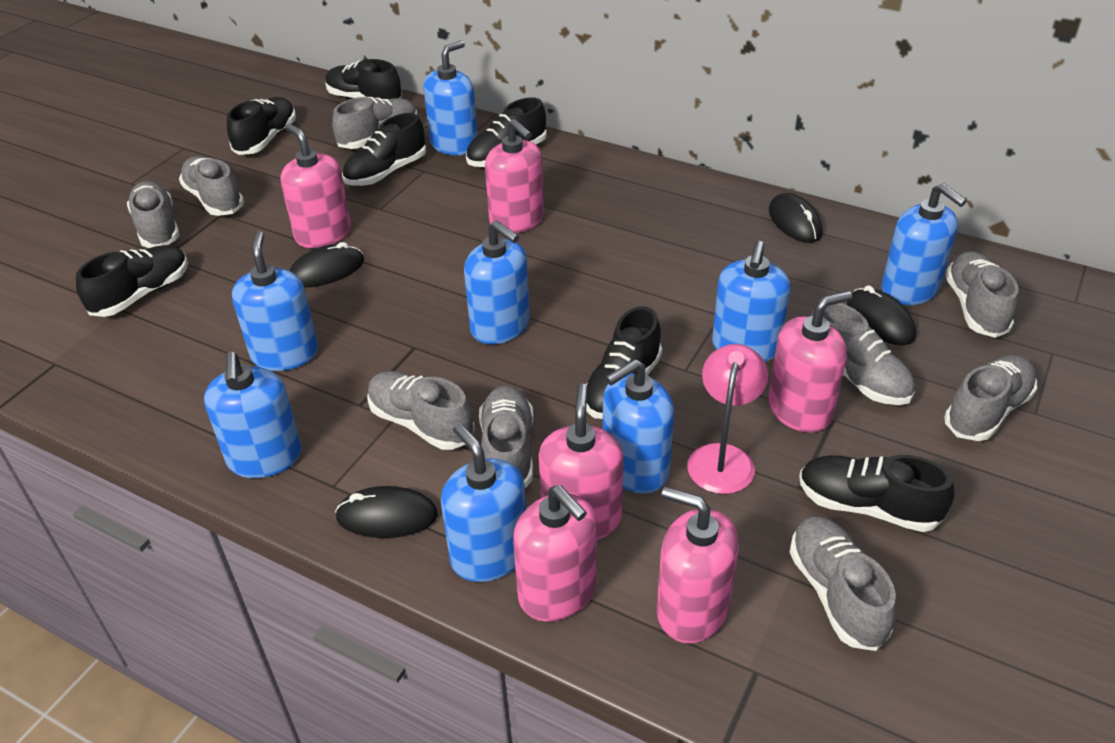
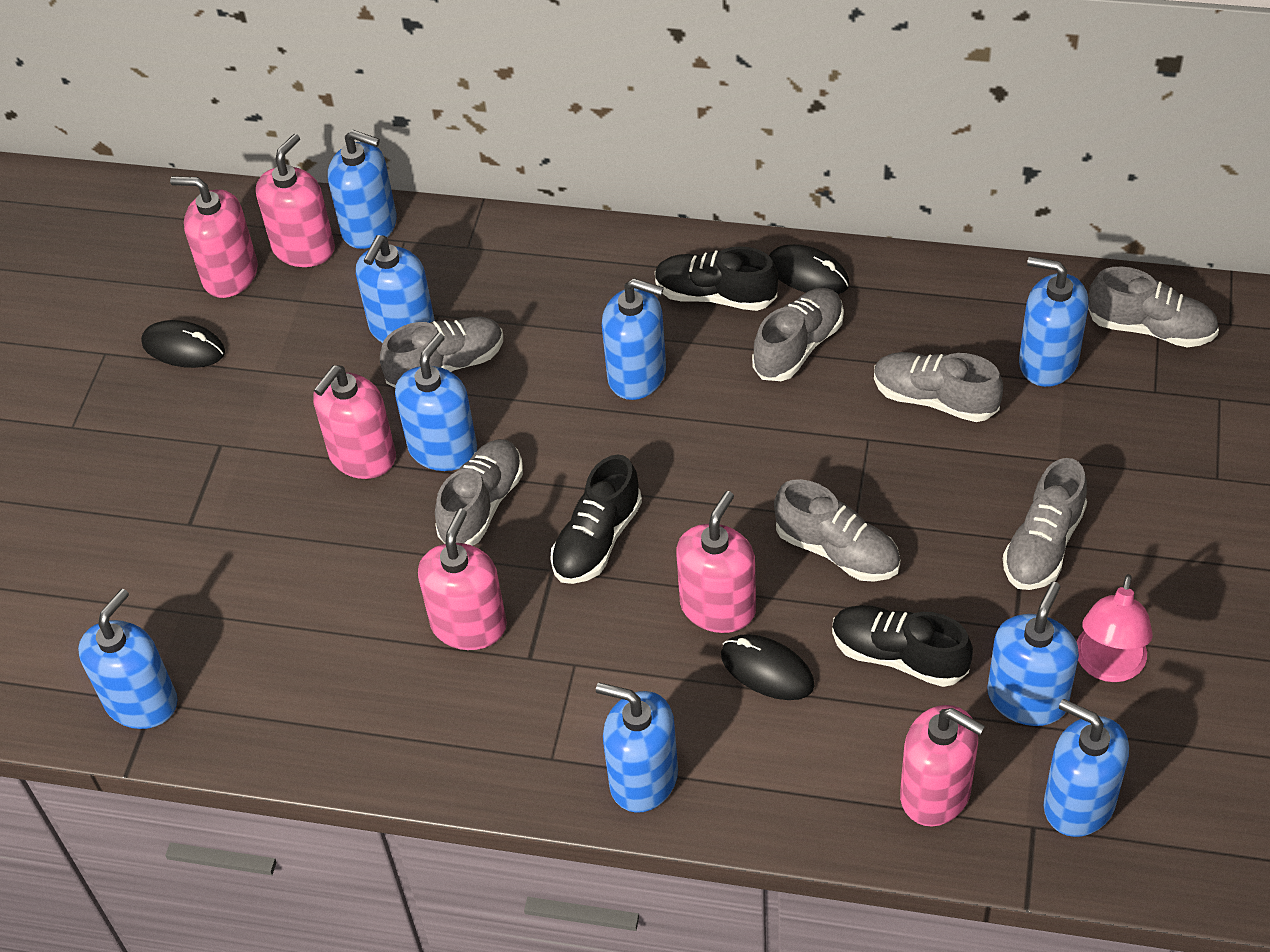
black mouse: 4 -> 3
black shoe: 7 -> 3
blue soap dispenser: 8 -> 9
grey shoe: 9 -> 7

